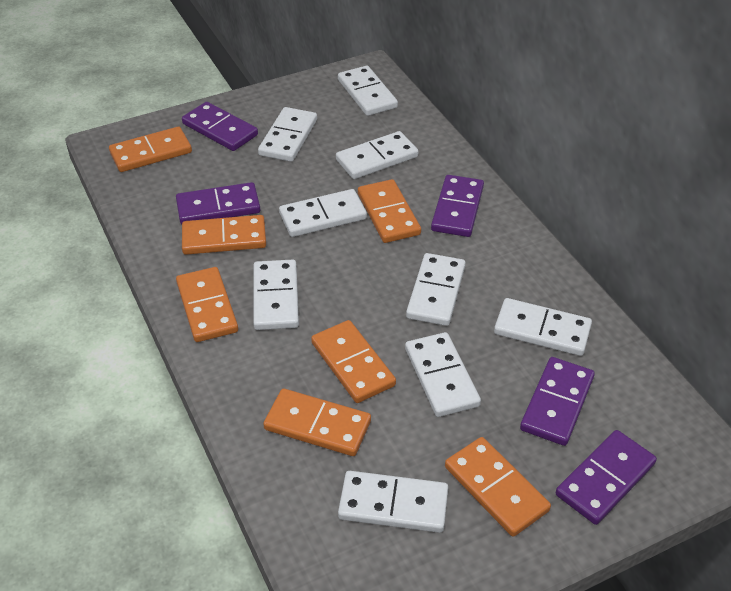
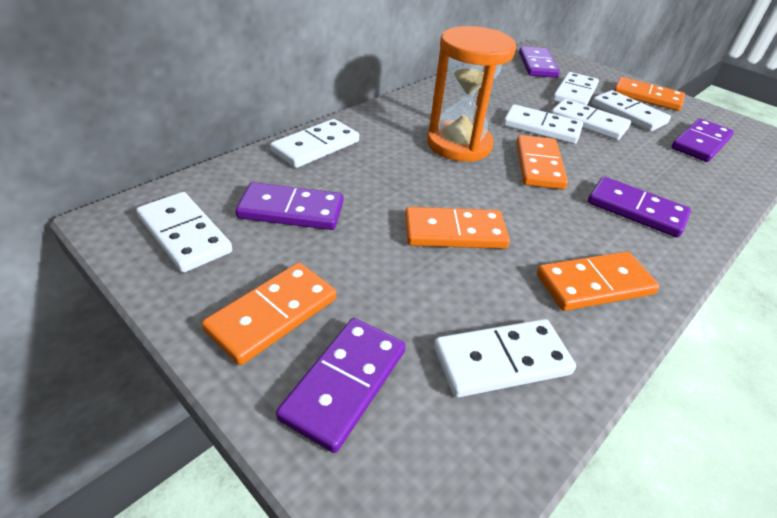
orange domino: 7 -> 5
orange hourglass: 0 -> 1
white domino: 9 -> 7

